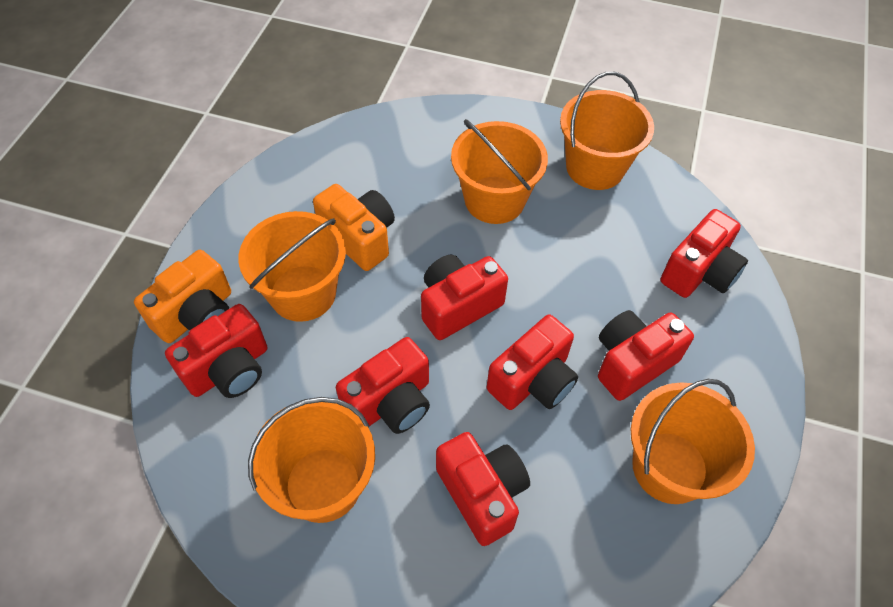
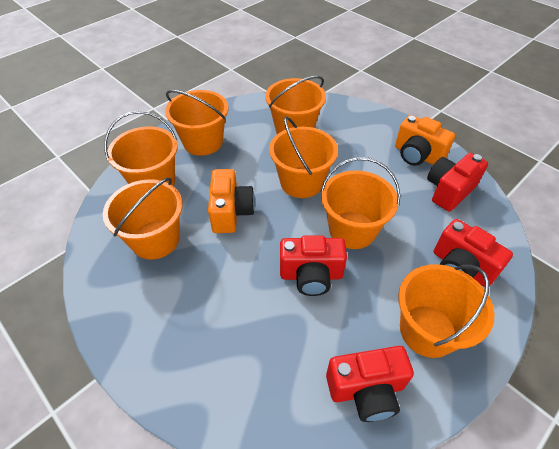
orange bucket: 5 -> 7
red camera: 7 -> 4

